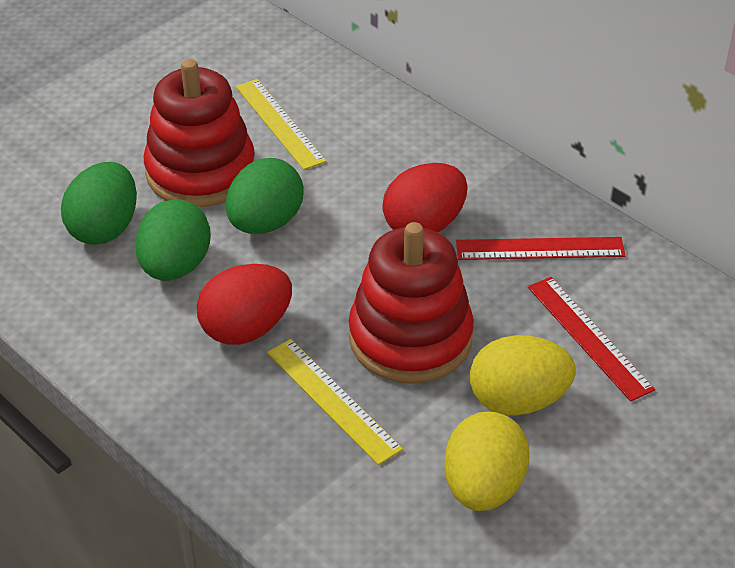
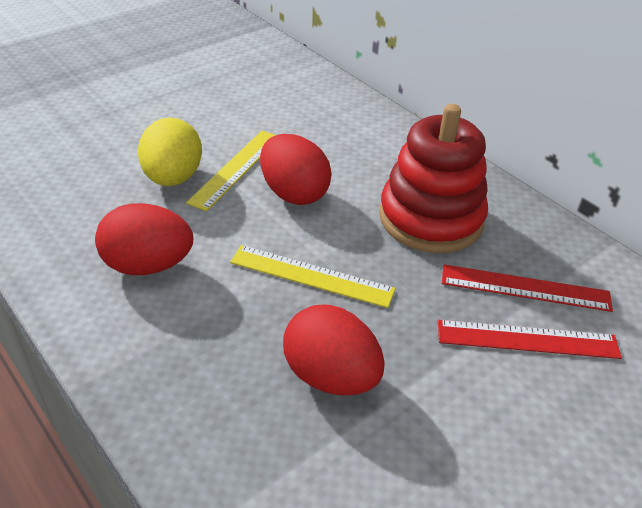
green egg: 3 -> 0
red egg: 2 -> 3
red stacking toy: 2 -> 1
yellow egg: 2 -> 1

